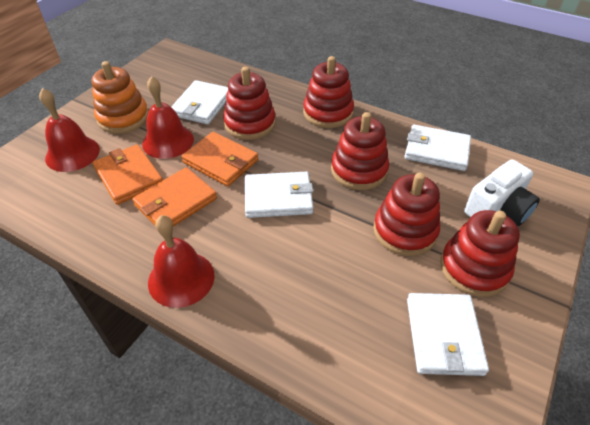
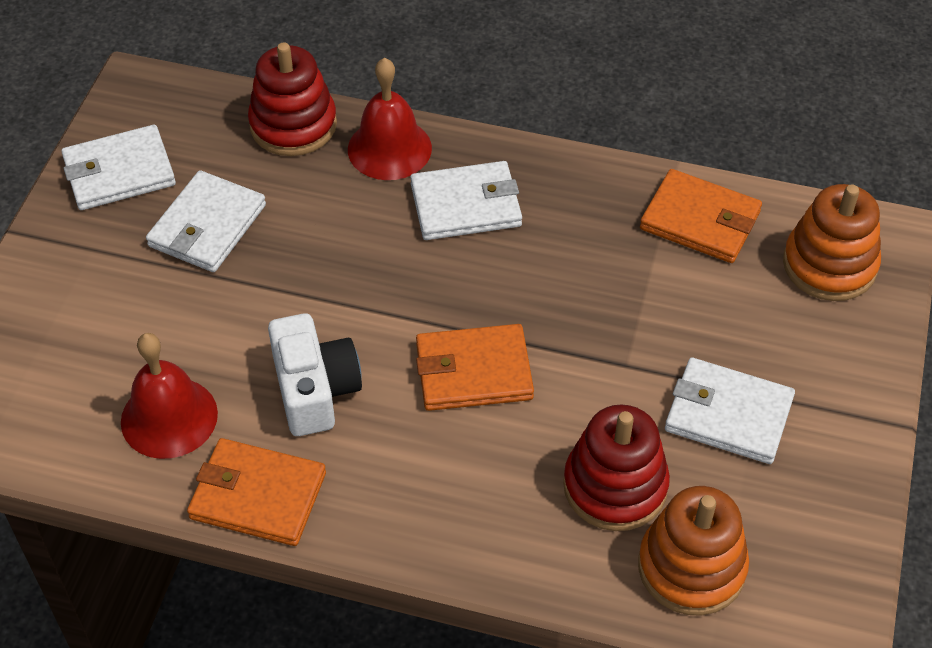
orange stacking toy: 1 -> 2
red bell: 3 -> 2
red stacking toy: 5 -> 2

